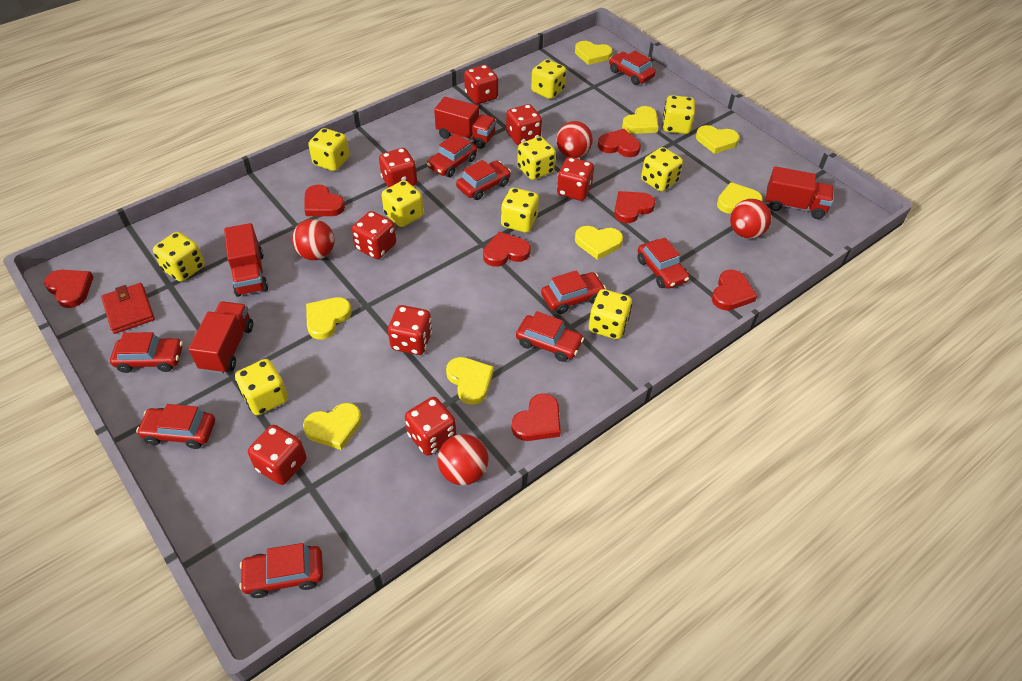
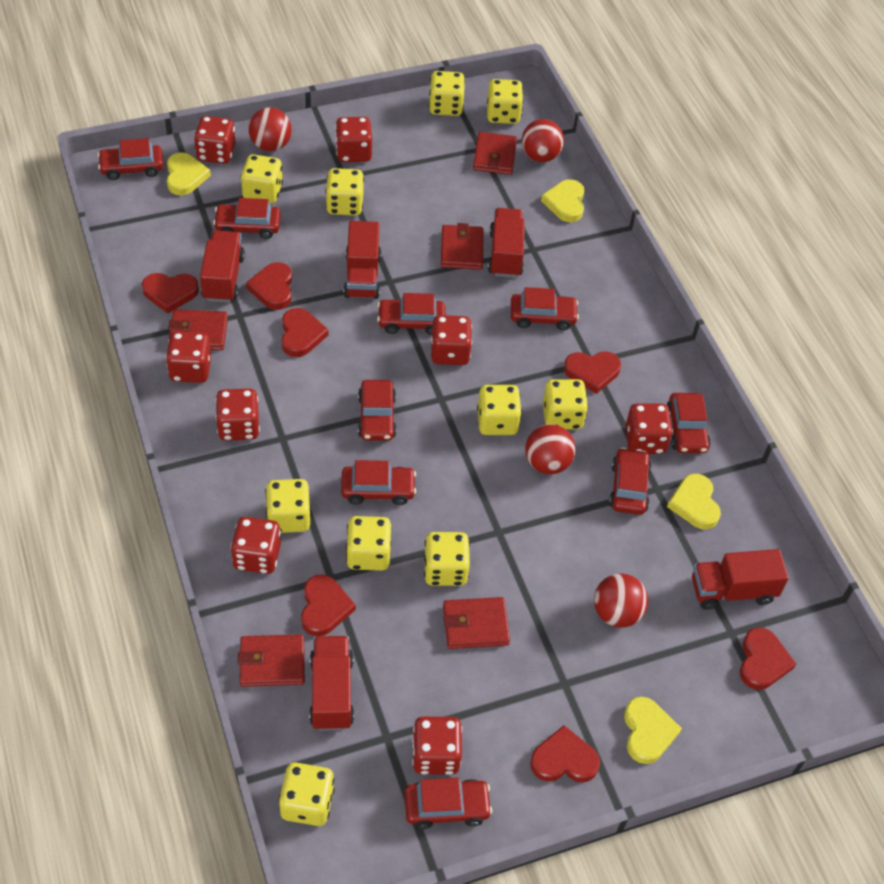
red truck: 4 -> 5
red wallet: 1 -> 5
yellow heart: 8 -> 4

